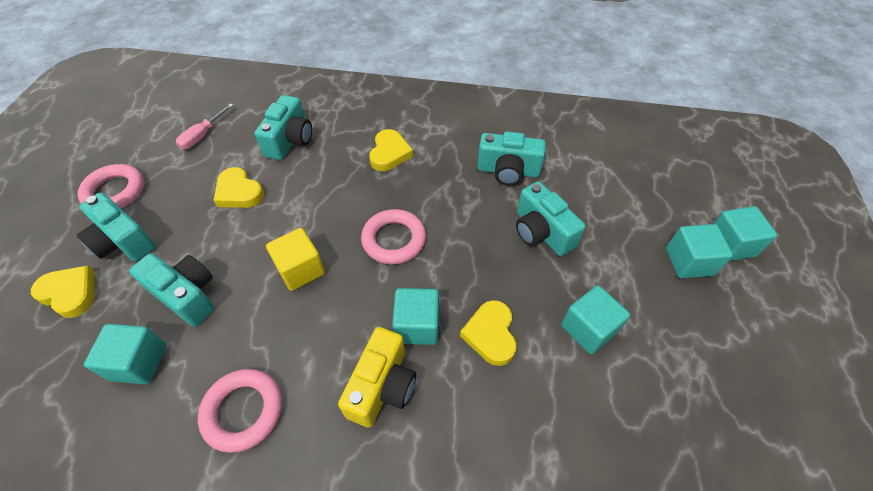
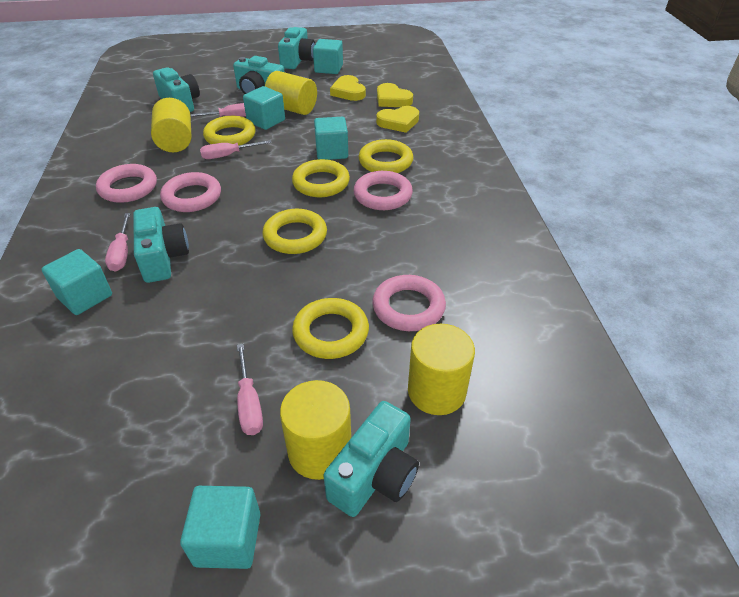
pink ring: 3 -> 4
pink screwdriver: 1 -> 4
yellow camera: 1 -> 0
yellow cube: 1 -> 0
yellow cylinder: 0 -> 4
yellow heart: 4 -> 3
yellow ring: 0 -> 5

